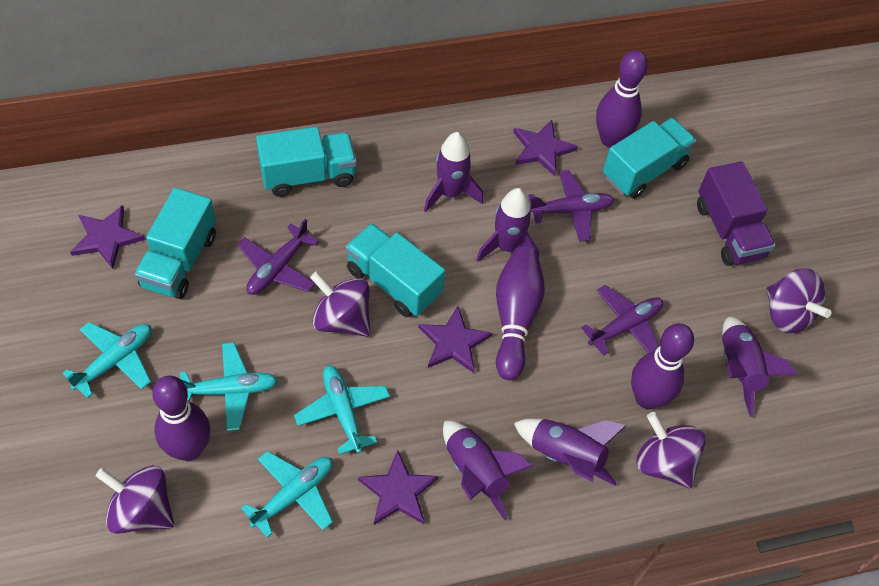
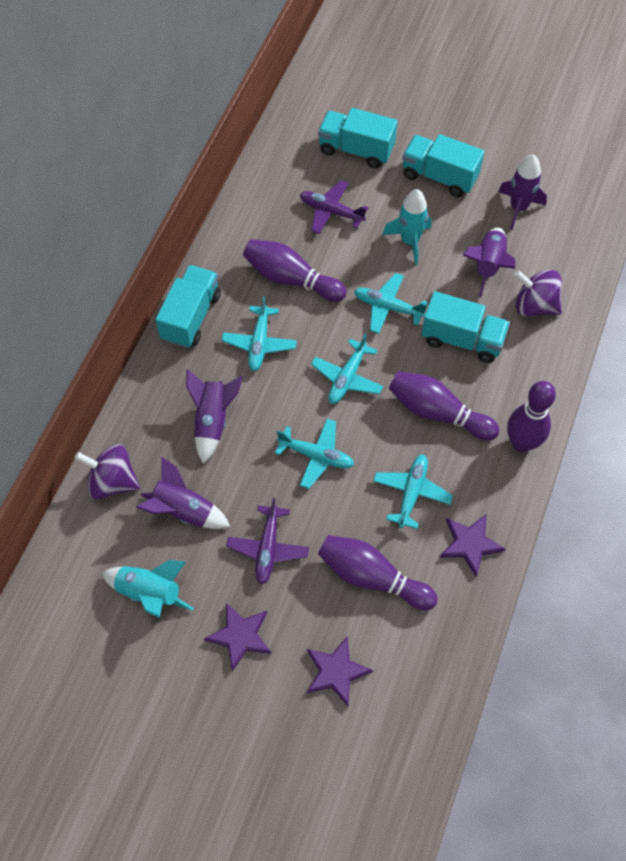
purple plane: 3 -> 2
purple rocket: 5 -> 4
purple spinning top: 4 -> 2
purple star: 4 -> 3
purple truck: 1 -> 0
turquoise plane: 4 -> 5
turquoise rocket: 0 -> 2

